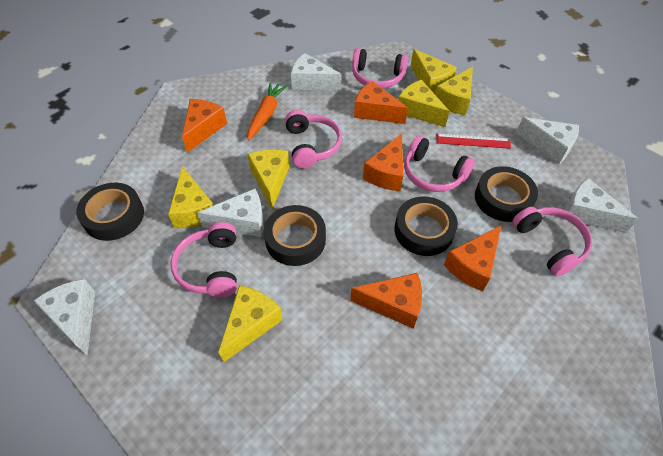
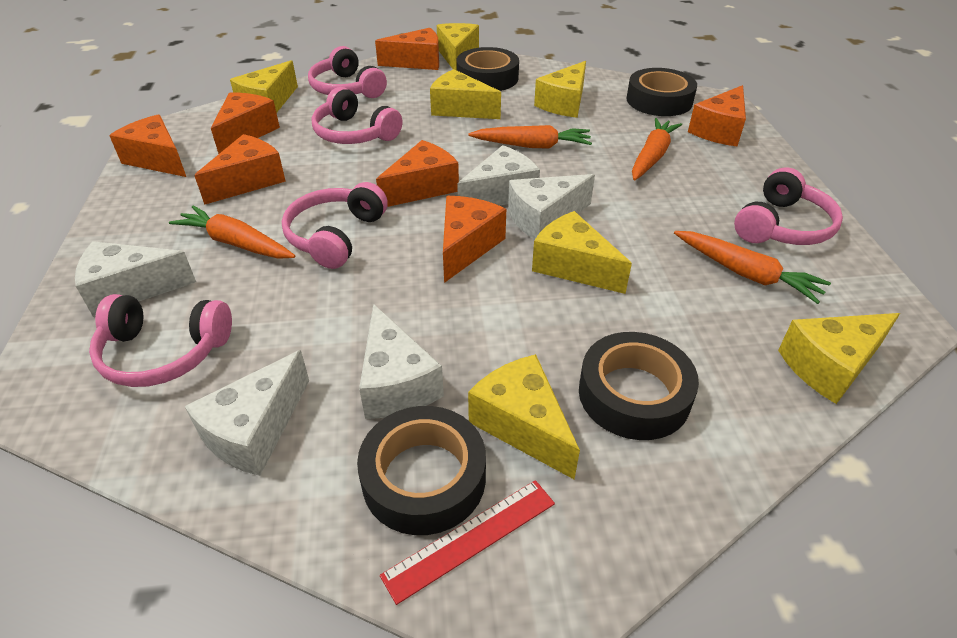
orange carrot: 1 -> 4
orange cheese: 5 -> 7
yellow cheese: 6 -> 7

